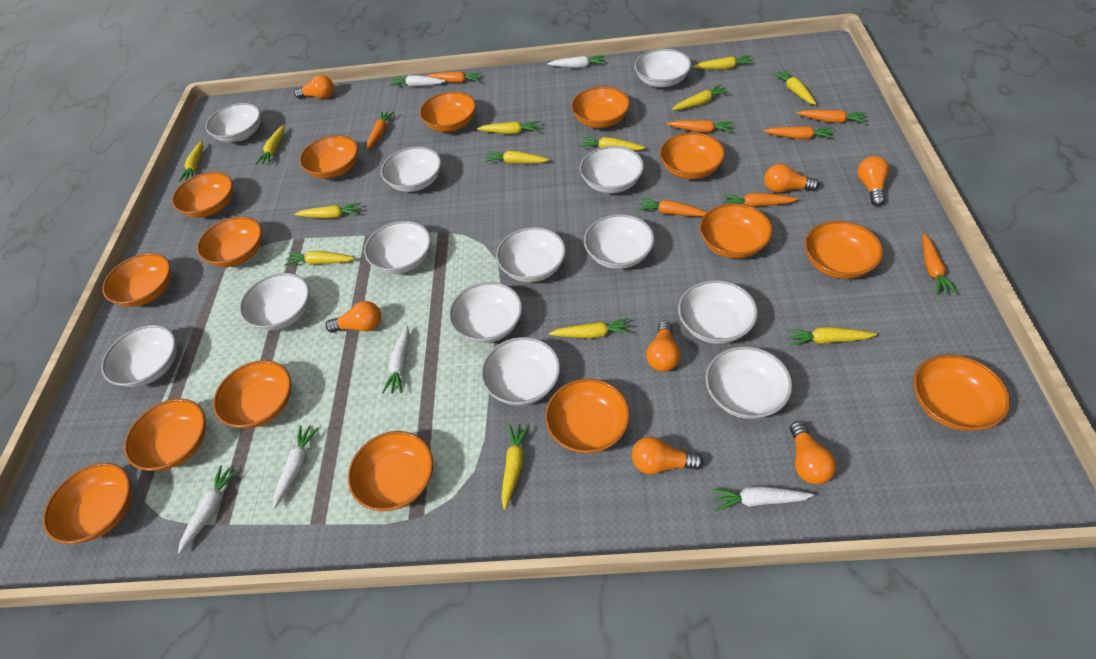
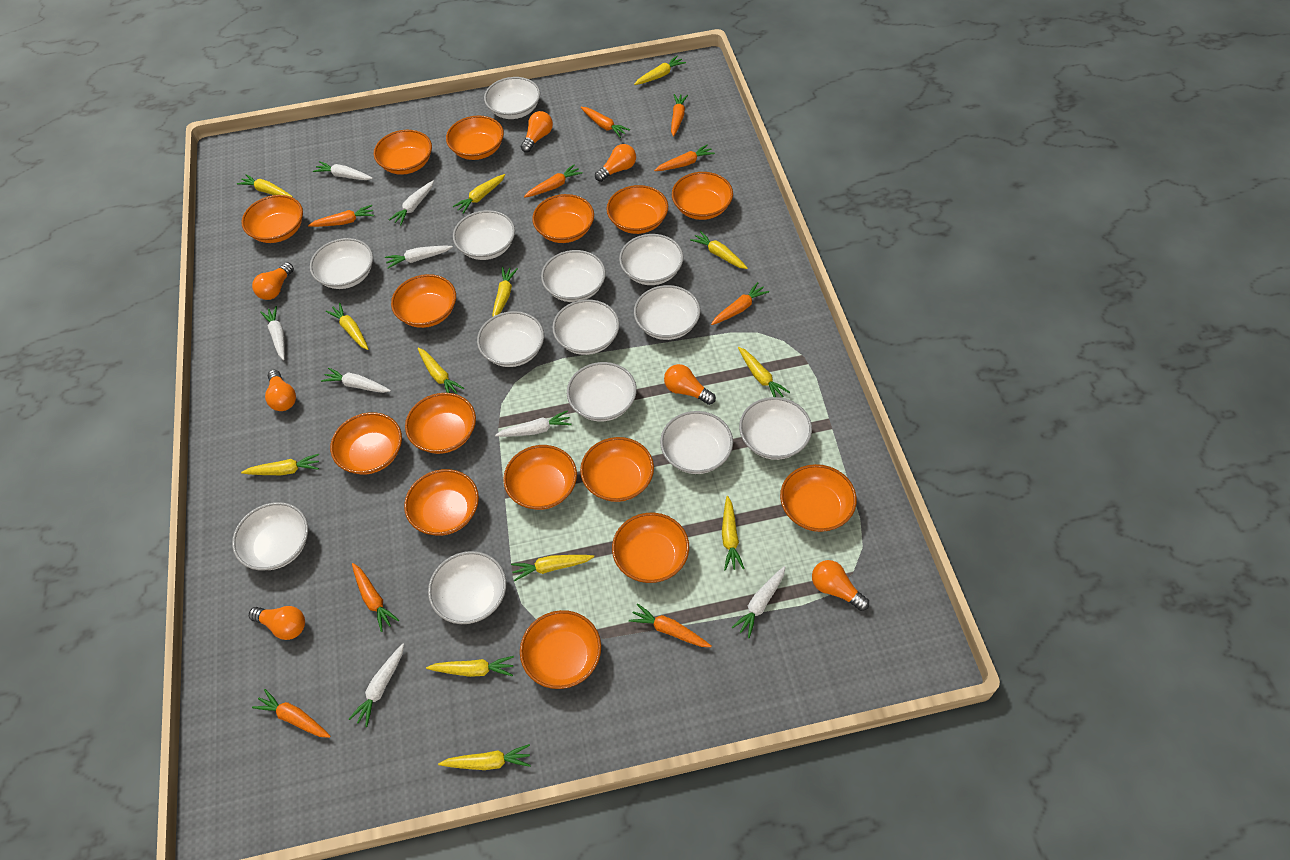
orange carrot: 8 -> 9
white carrot: 6 -> 8

